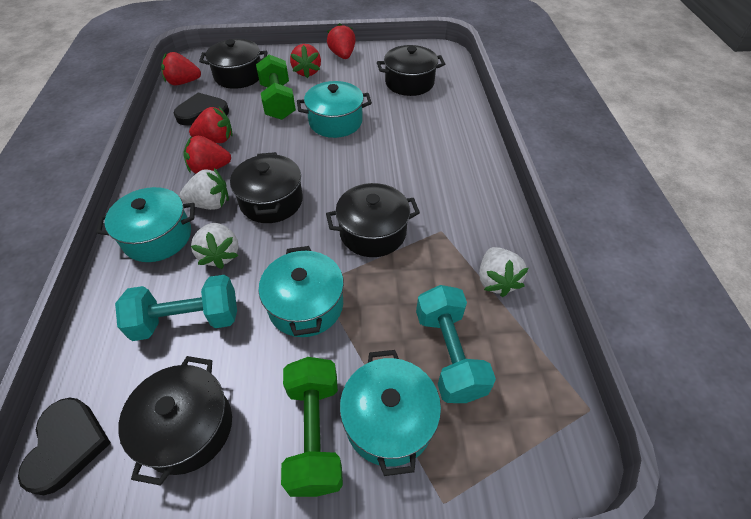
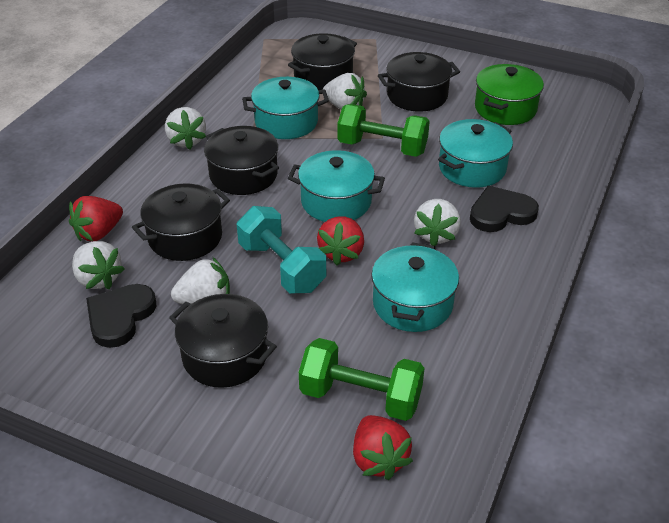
green pot: 0 -> 1
red strawberry: 5 -> 3
turquoise dumbbell: 2 -> 1
white strawberry: 3 -> 5

